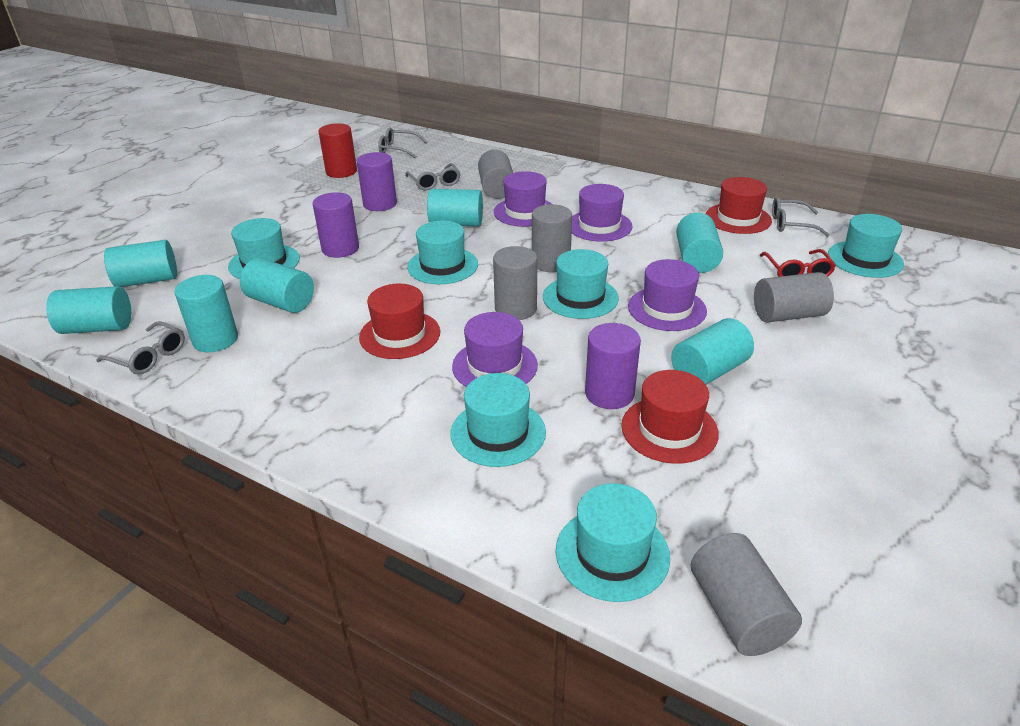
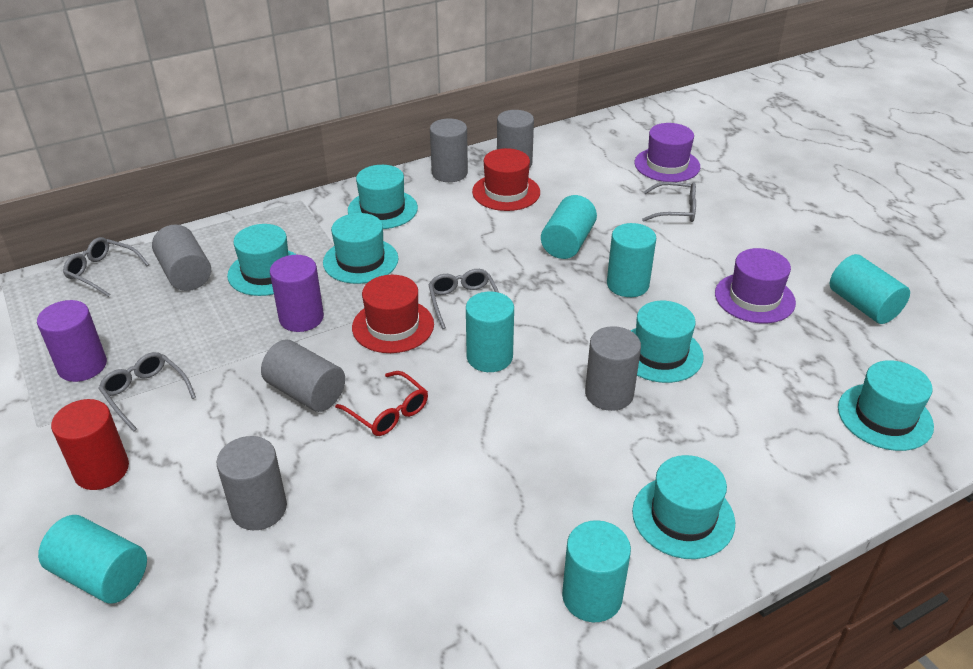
grey cylinder: 5 -> 6
purple cylinder: 3 -> 2
purple hat: 4 -> 2
red hat: 3 -> 2
turquoise cylinder: 7 -> 6

